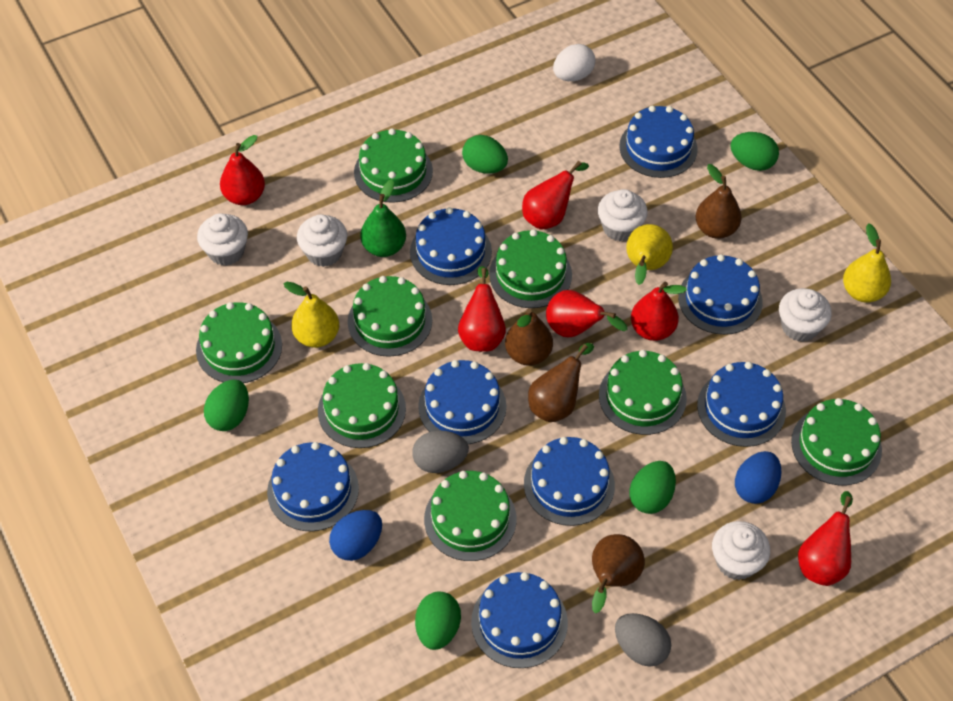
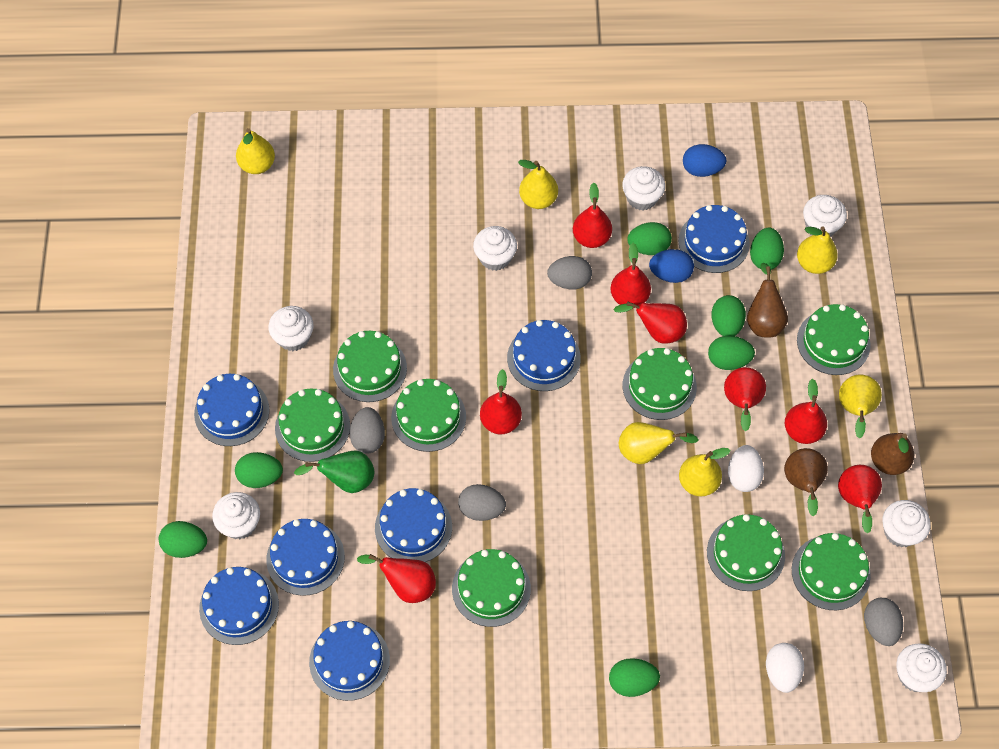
blue cake: 8 -> 7
brown pear: 4 -> 3
green egg: 5 -> 7
grey egg: 2 -> 4
red pear: 6 -> 8
white cupcake: 5 -> 7
white egg: 1 -> 2
yellow pear: 3 -> 6

